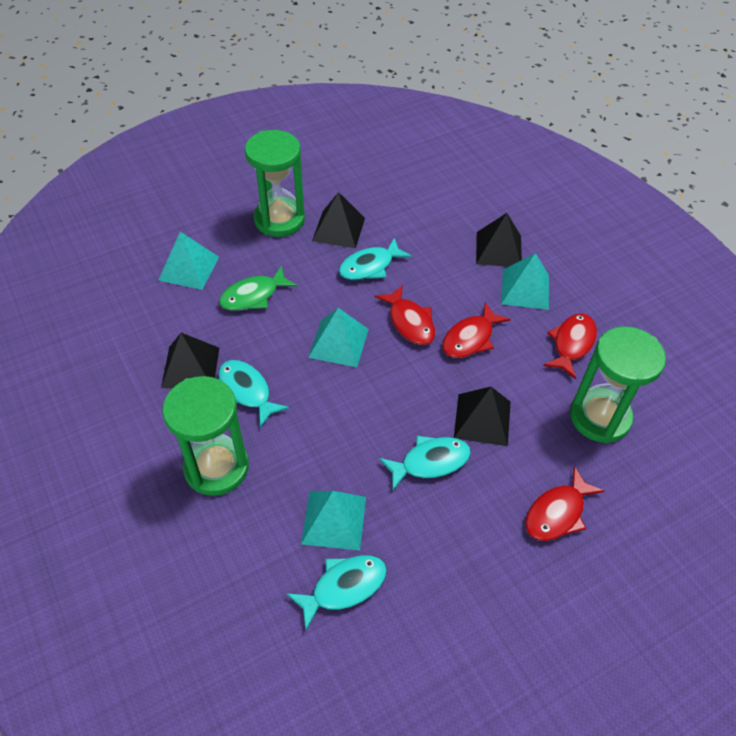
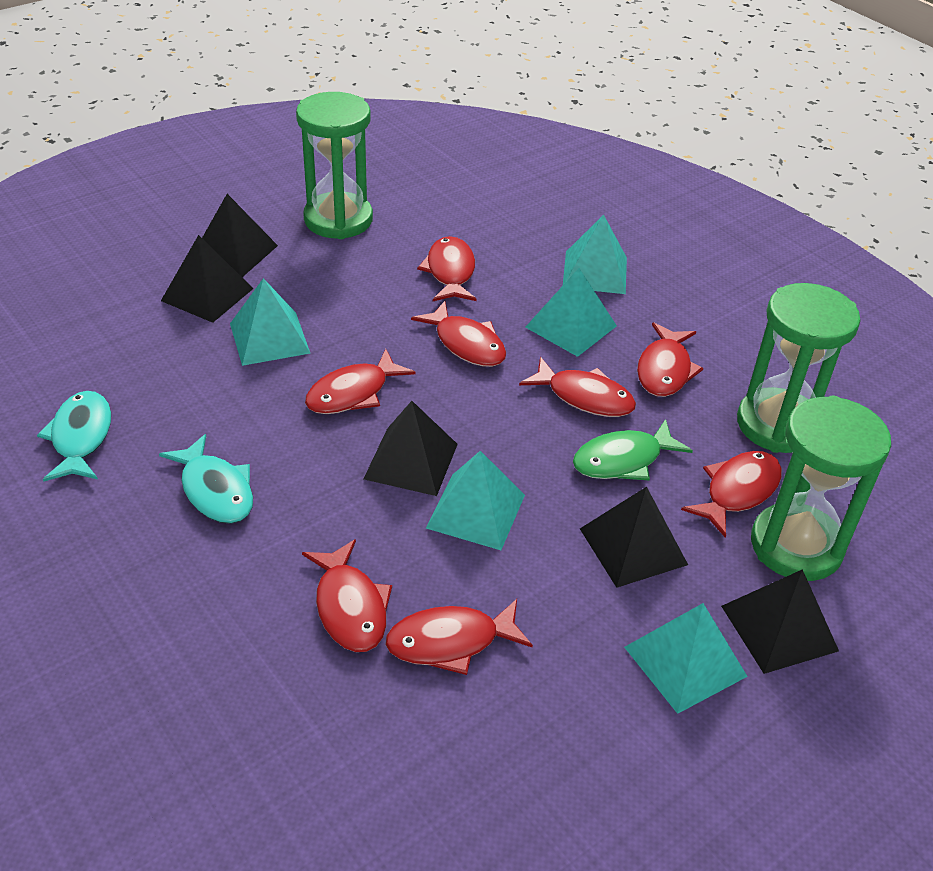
black pyramid: 4 -> 5
red fish: 4 -> 8
turquoise fish: 4 -> 2
turquoise pyramid: 4 -> 5

